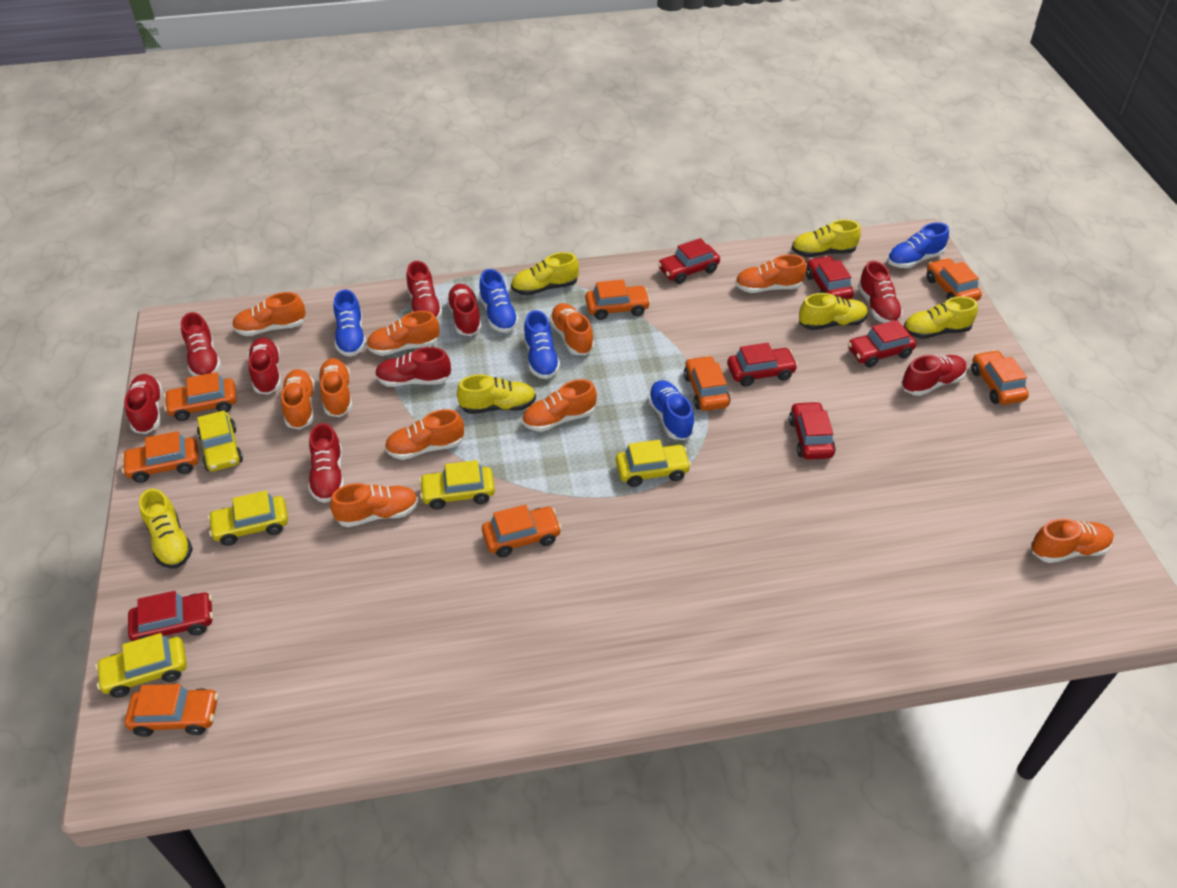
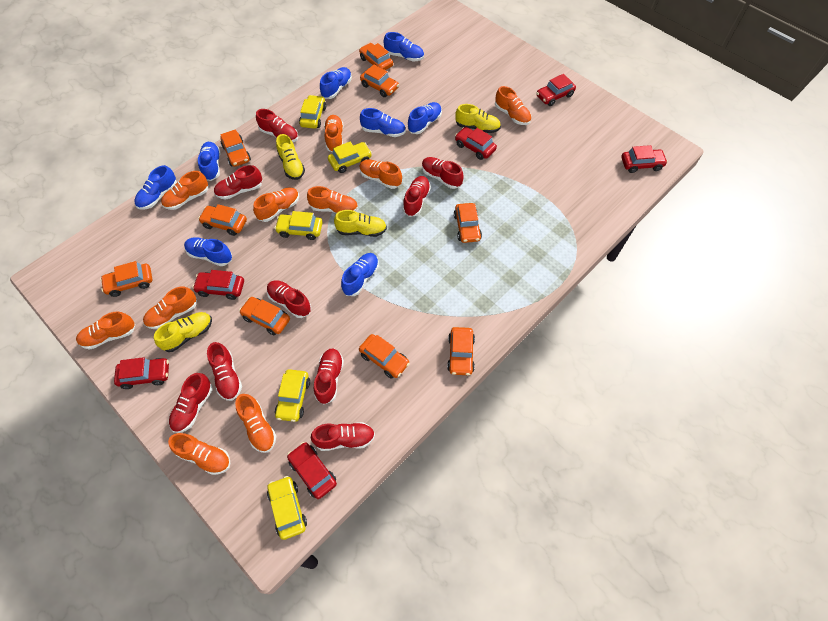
blue shoe: 5 -> 8
orange car: 8 -> 9
yellow shoe: 6 -> 4

